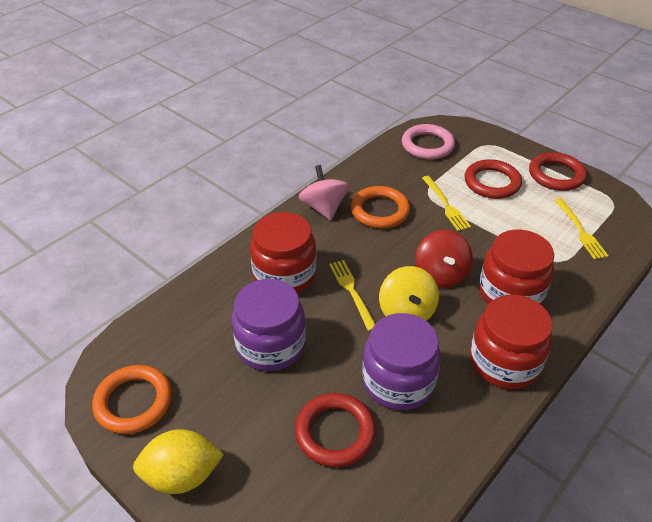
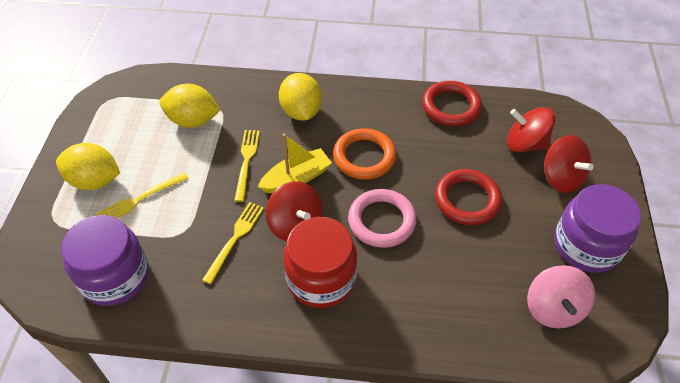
orange ring: 2 -> 1
red jar: 3 -> 1
red ring: 3 -> 2
red spinning top: 1 -> 3
yellow boat: 0 -> 1
yellow lemon: 1 -> 3
yellow spinning top: 1 -> 0

